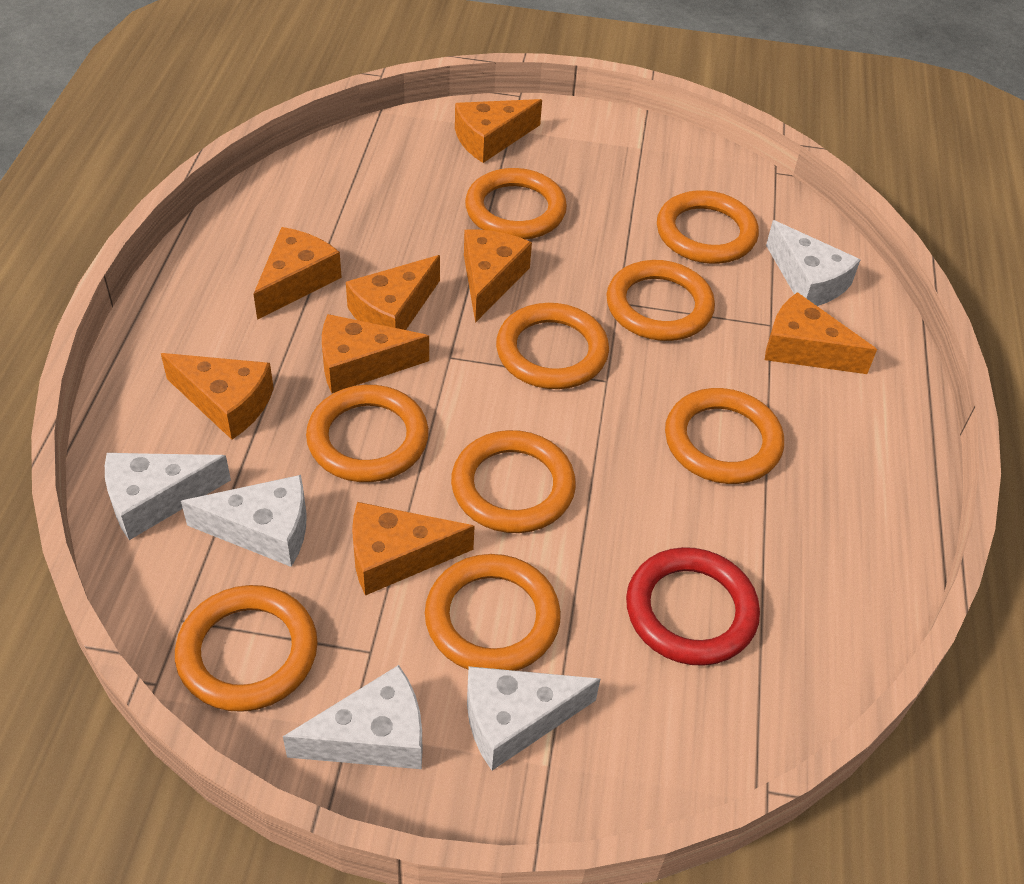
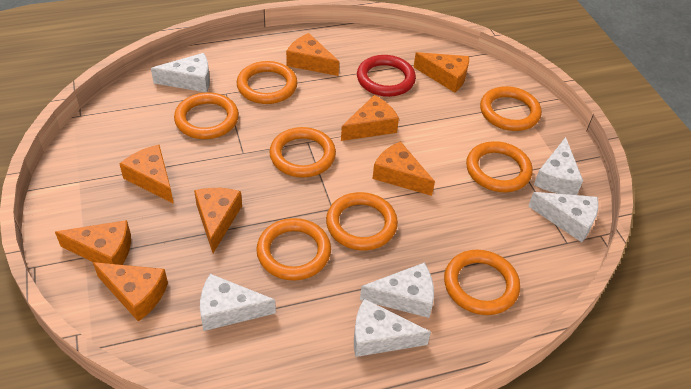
orange ring: 9 -> 8
white cheese: 5 -> 6

